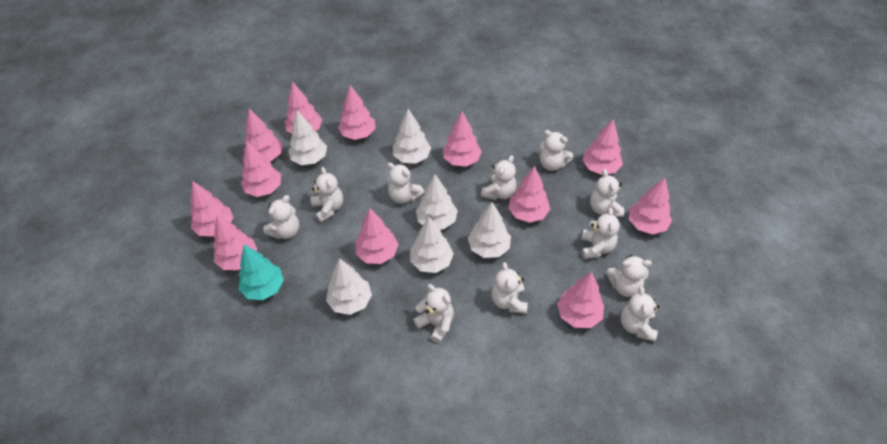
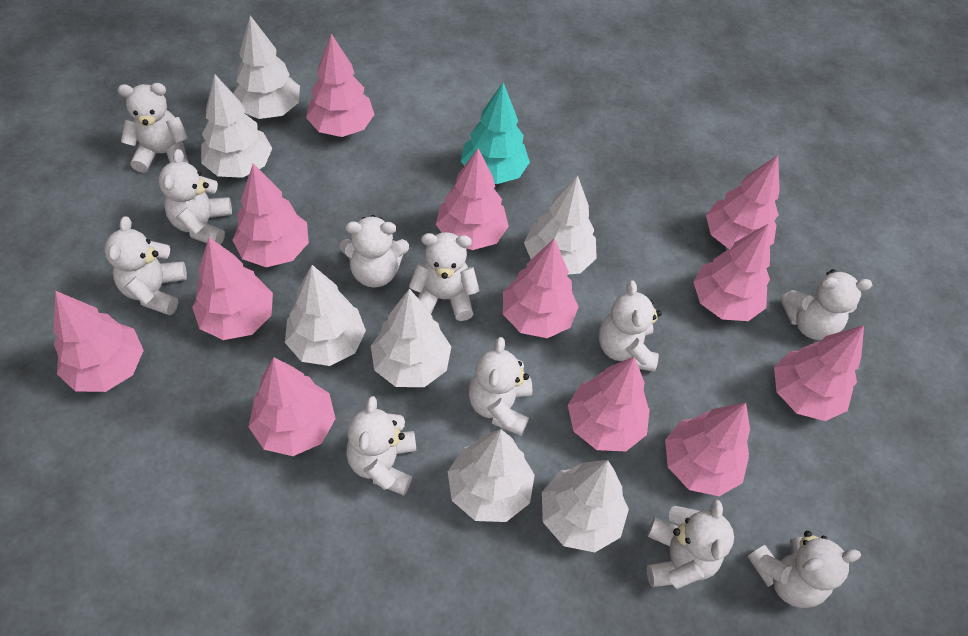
white tree: 6 -> 7

